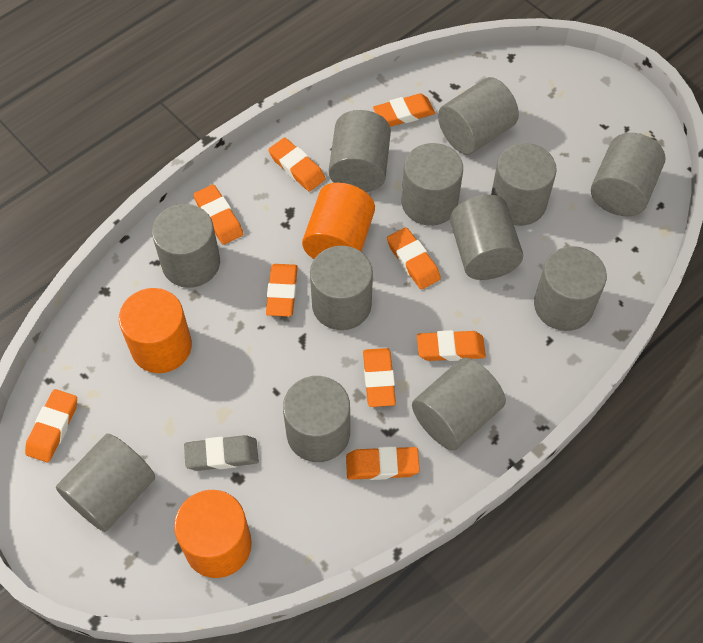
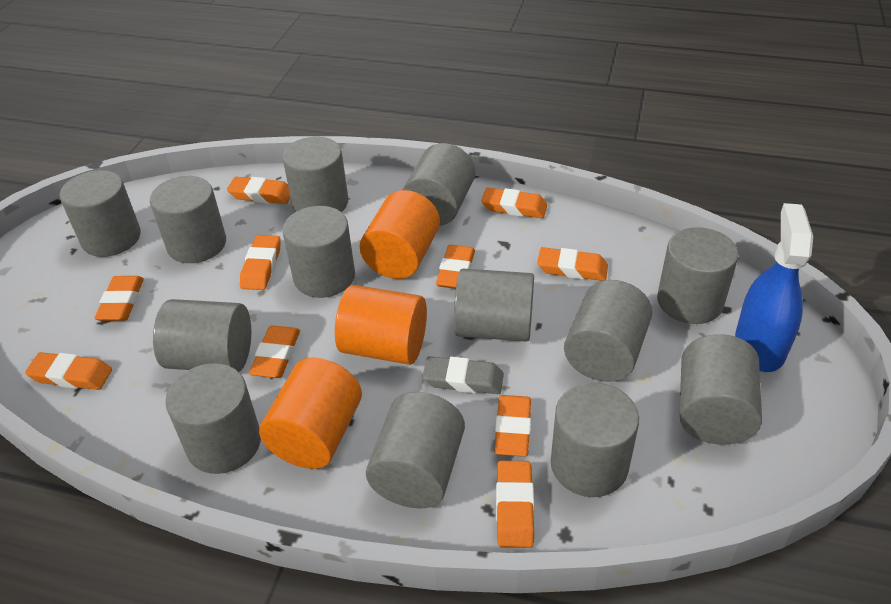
blue spray bottle: 0 -> 1
grey cylinder: 12 -> 13
orange eraser: 9 -> 10

